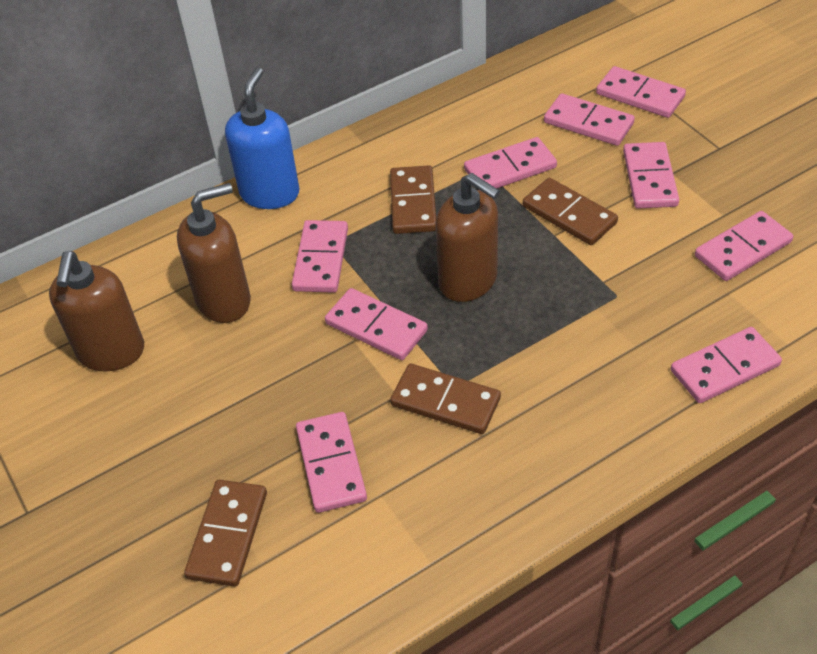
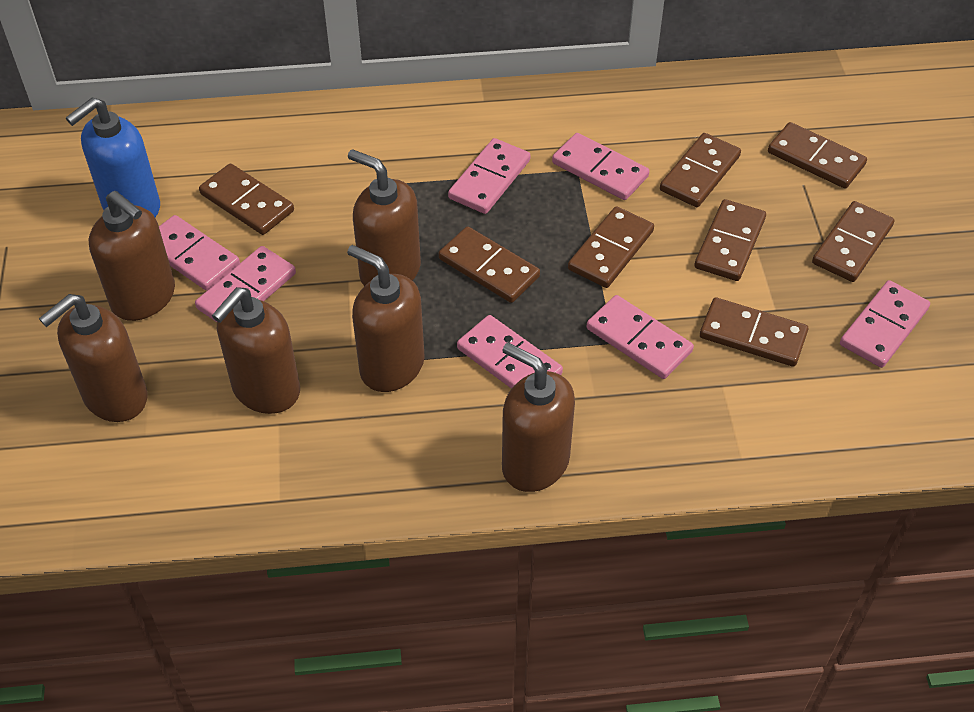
brown domino: 4 -> 8
brown soap dispenser: 3 -> 6
pink domino: 9 -> 7

